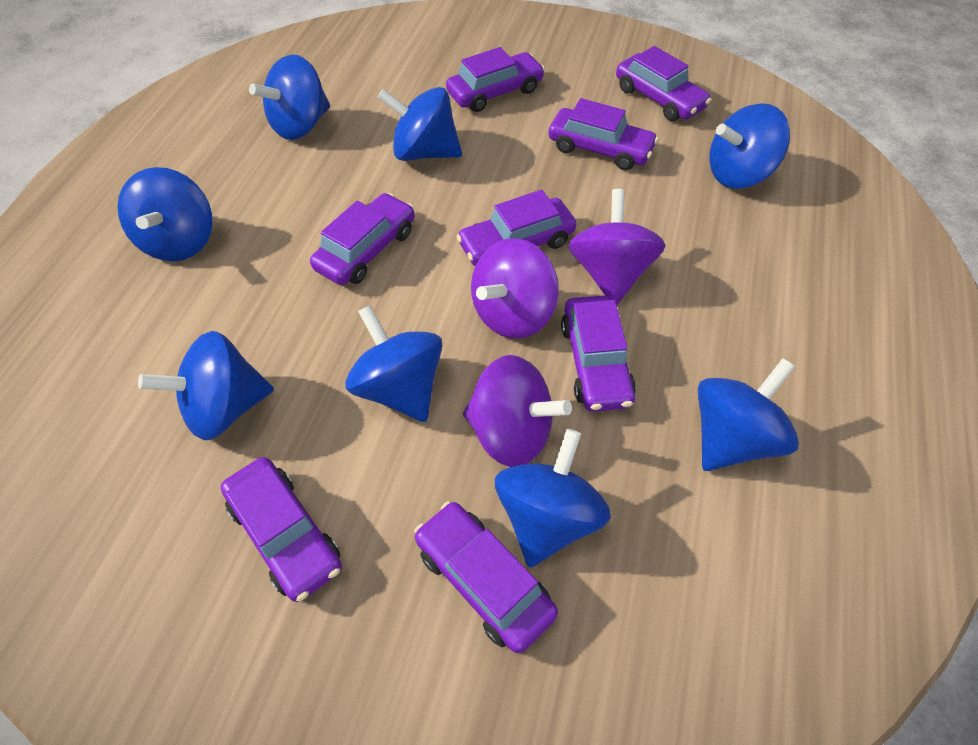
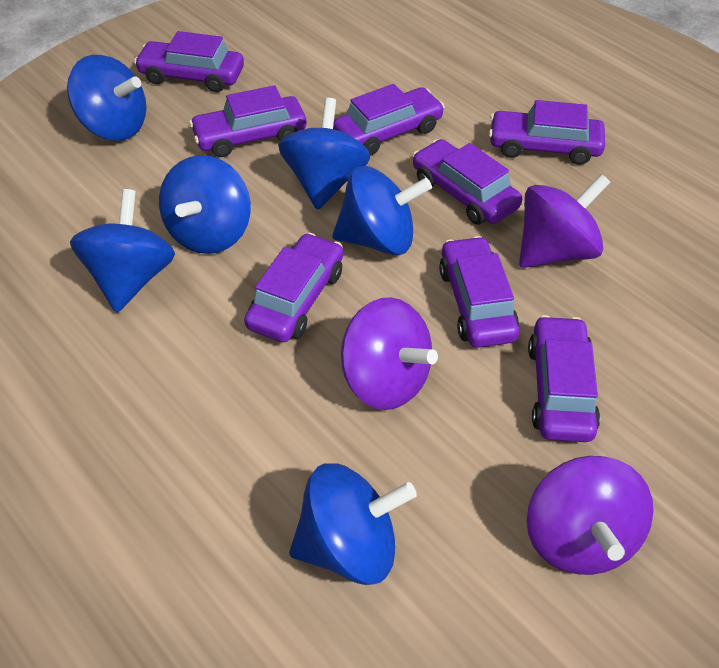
blue spinning top: 8 -> 6

